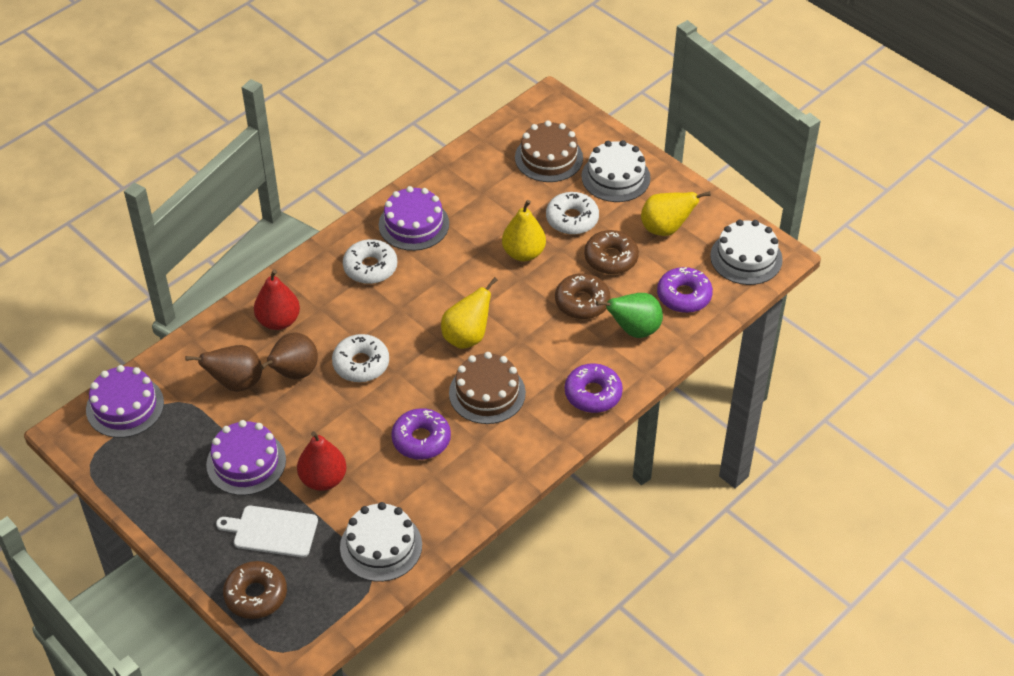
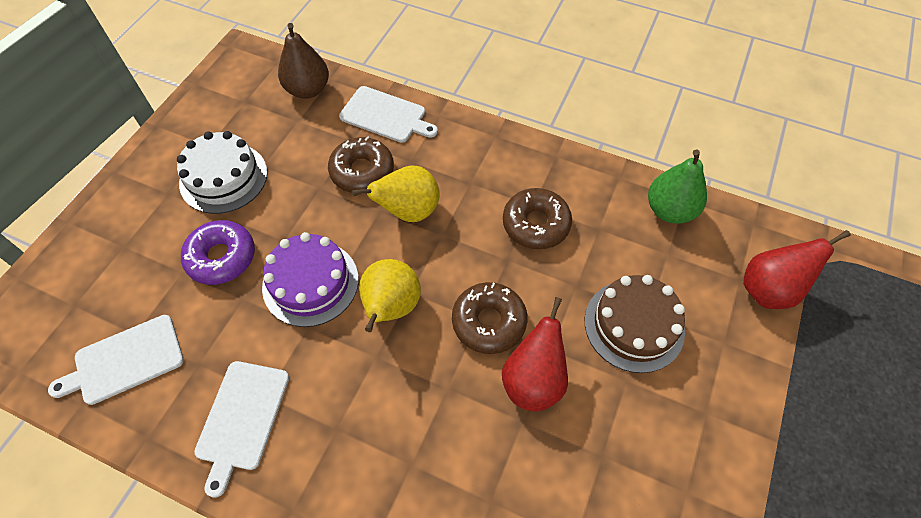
brown cake: 2 -> 1
brown pear: 2 -> 1
purple cake: 3 -> 1
purple donut: 3 -> 1
white cake: 3 -> 1
white cutting board: 1 -> 3
white donut: 3 -> 0
yellow pear: 3 -> 2

